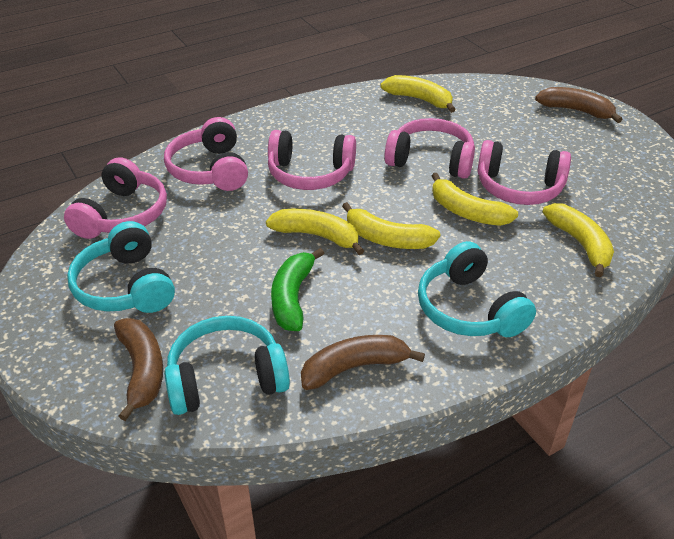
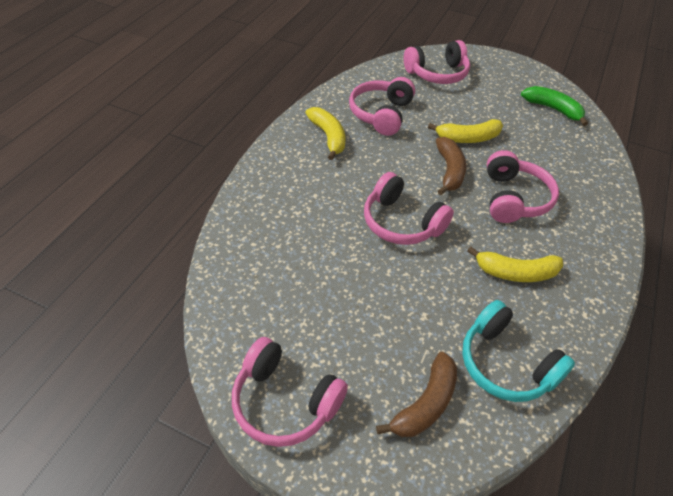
brown banana: 3 -> 2
turquoise headphones: 3 -> 1
yellow banana: 5 -> 3

